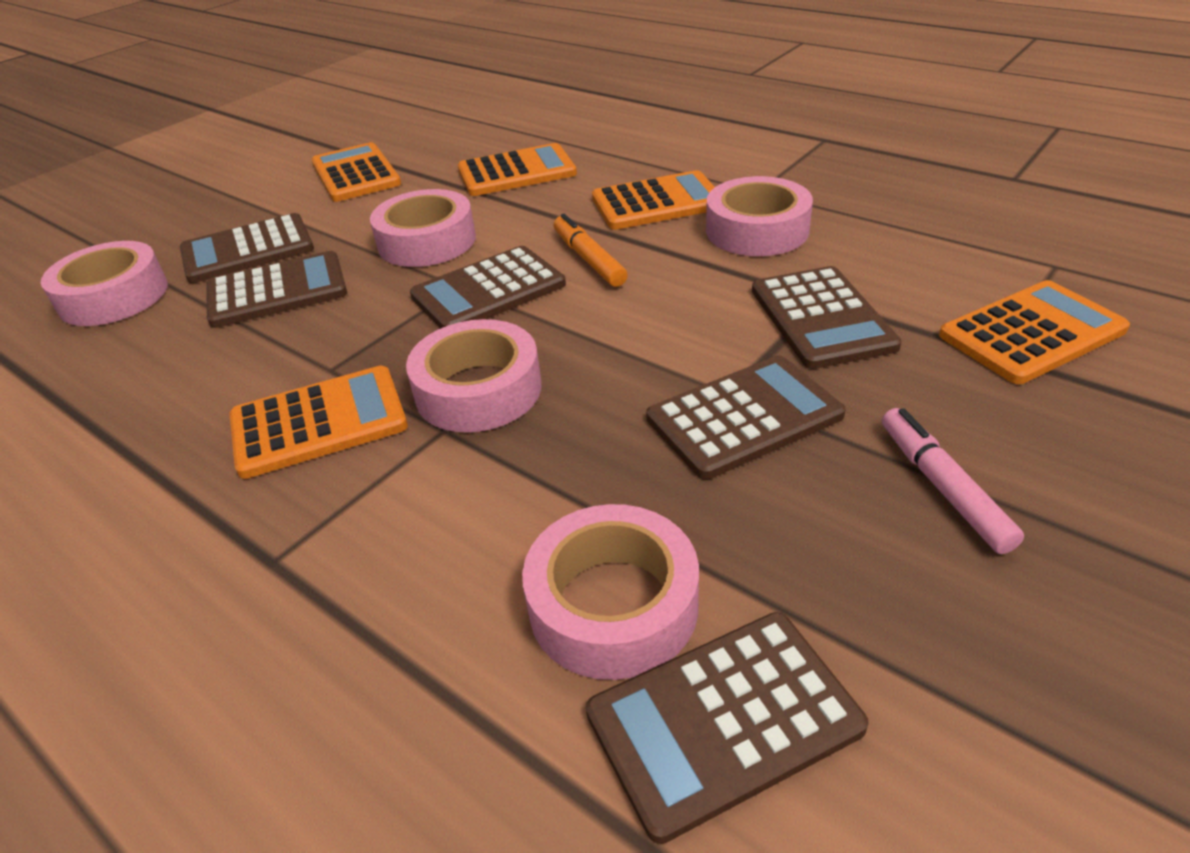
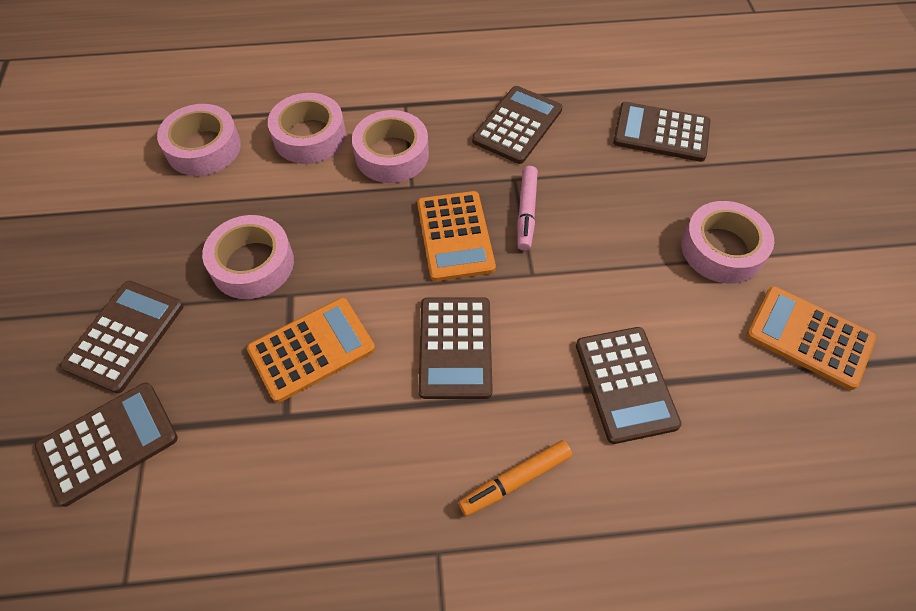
orange calculator: 5 -> 3

